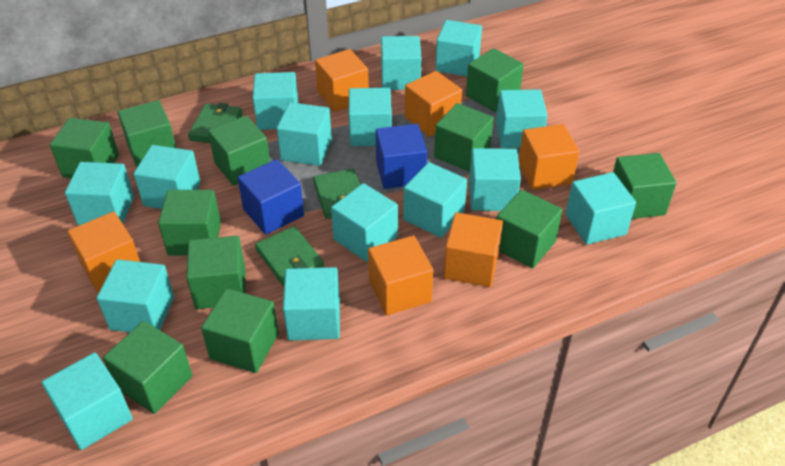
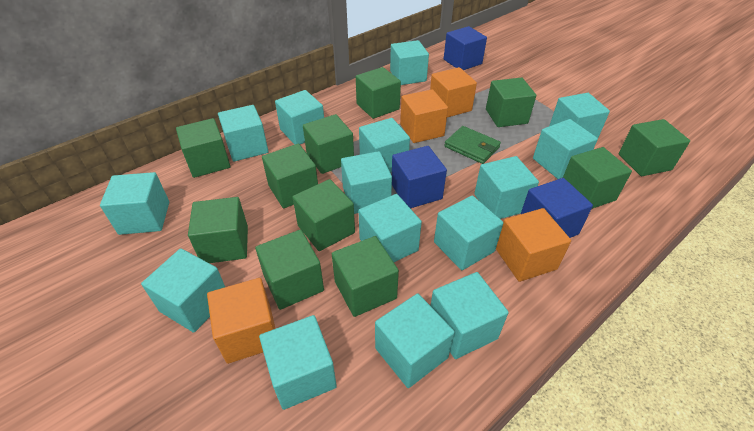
blue cube: 2 -> 3
green wallet: 3 -> 1
orange cube: 6 -> 4

